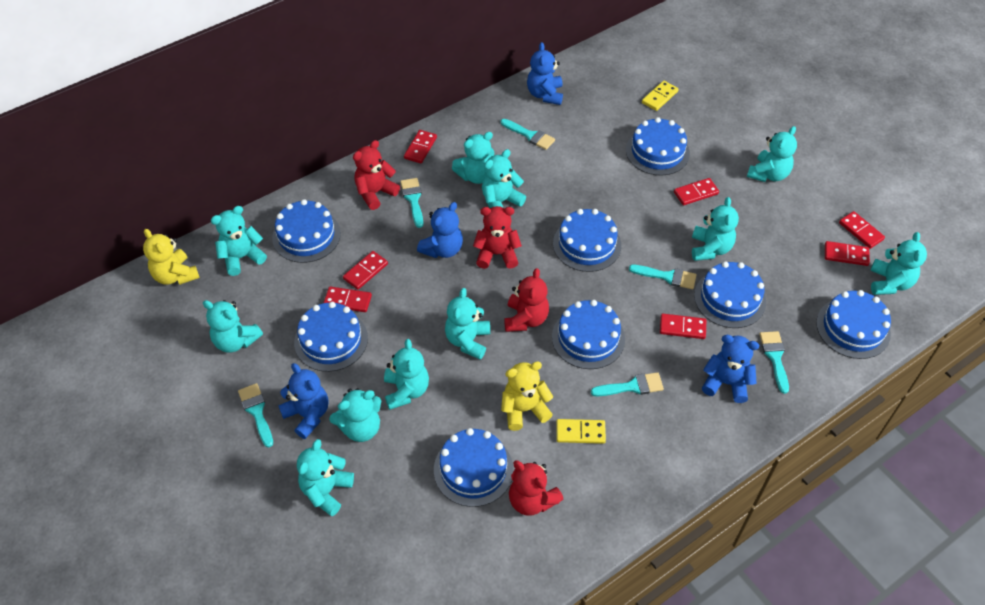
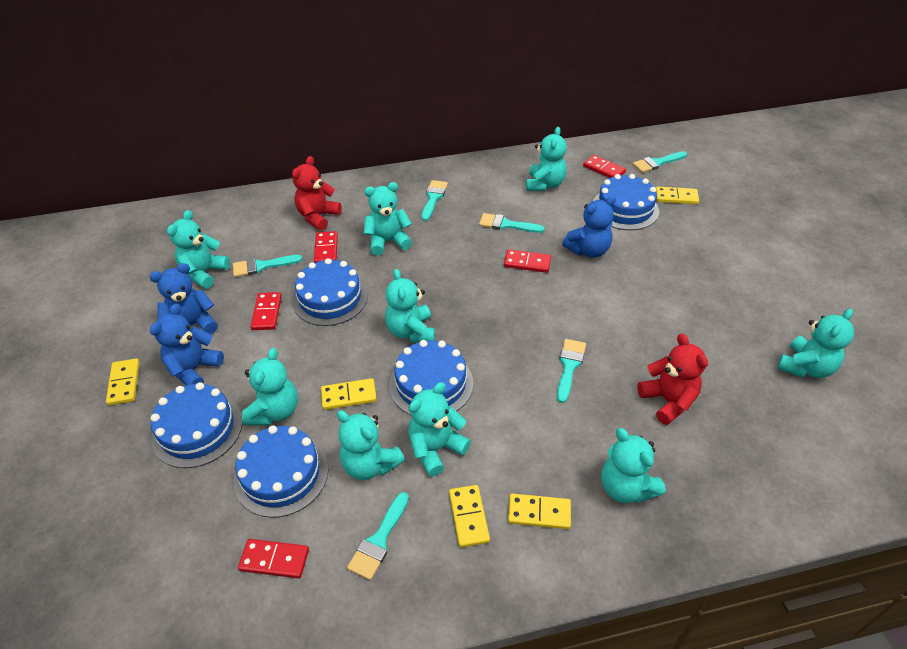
blue cake: 8 -> 5
blue teddy bear: 4 -> 3
red domino: 7 -> 5
red teddy bear: 4 -> 2
turquoise teddy bear: 11 -> 9
yellow domino: 2 -> 5
yellow teddy bear: 2 -> 0

